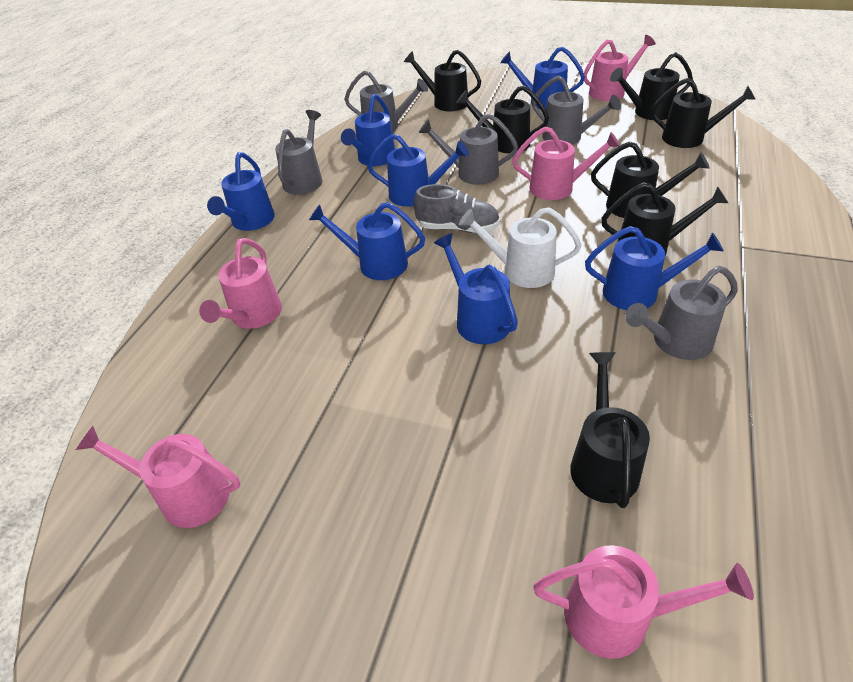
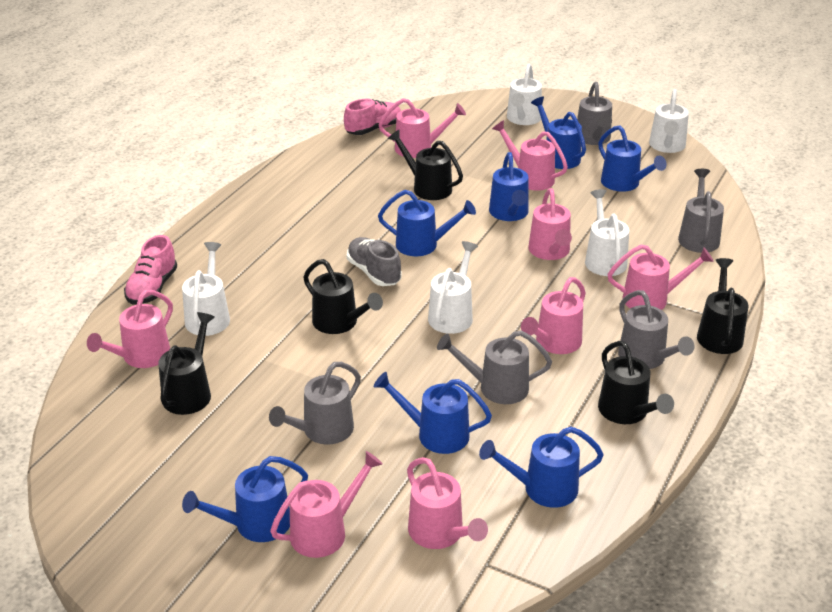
black watering can: 7 -> 5
pink shoe: 0 -> 2
pink watering can: 5 -> 8
white watering can: 1 -> 5

